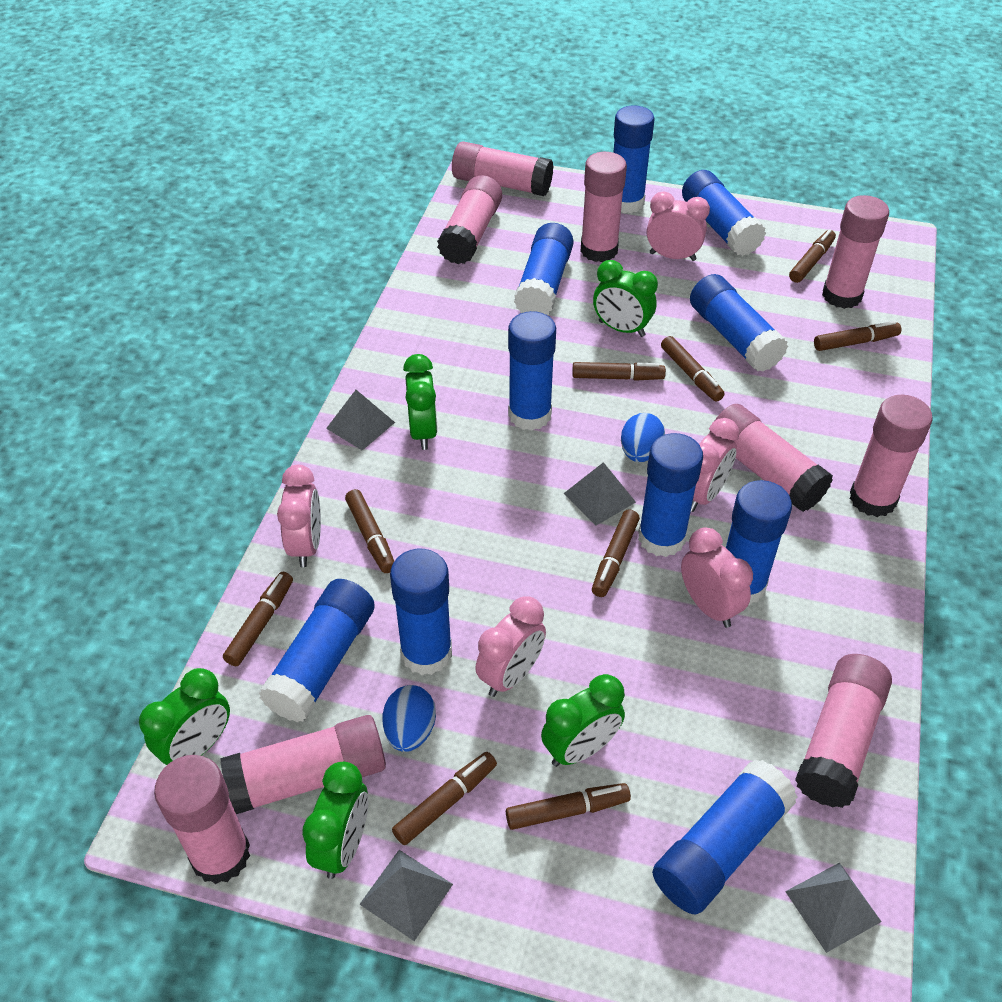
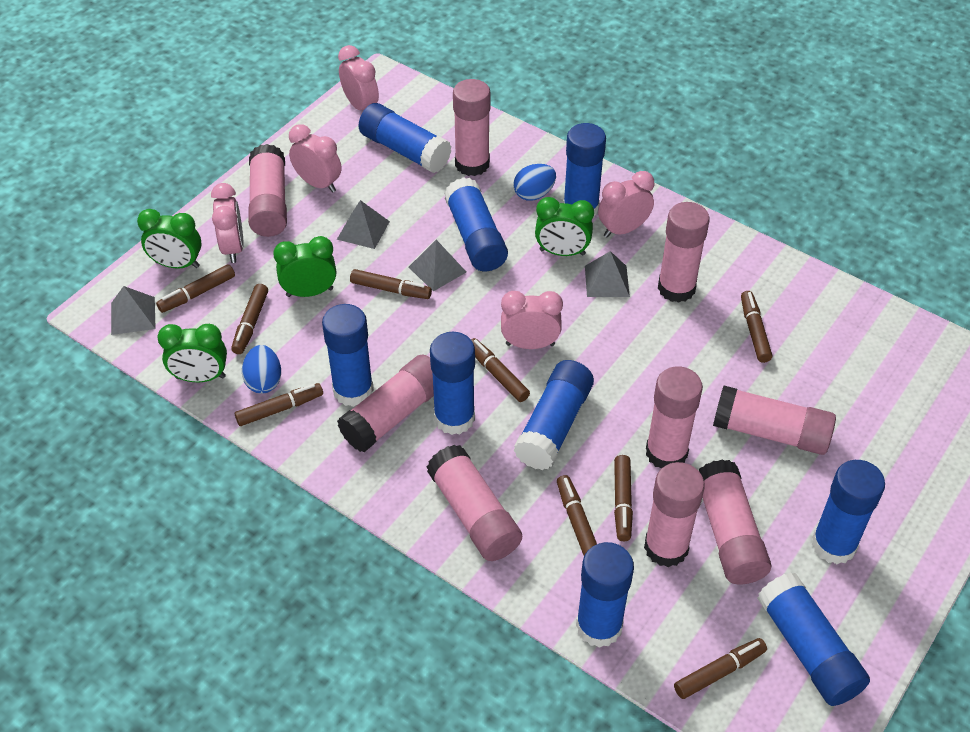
blue glue stick: 10 -> 9
green clock: 5 -> 4

